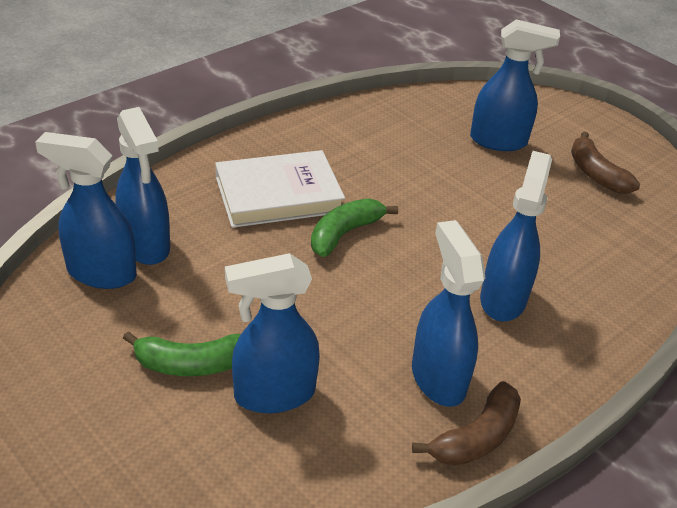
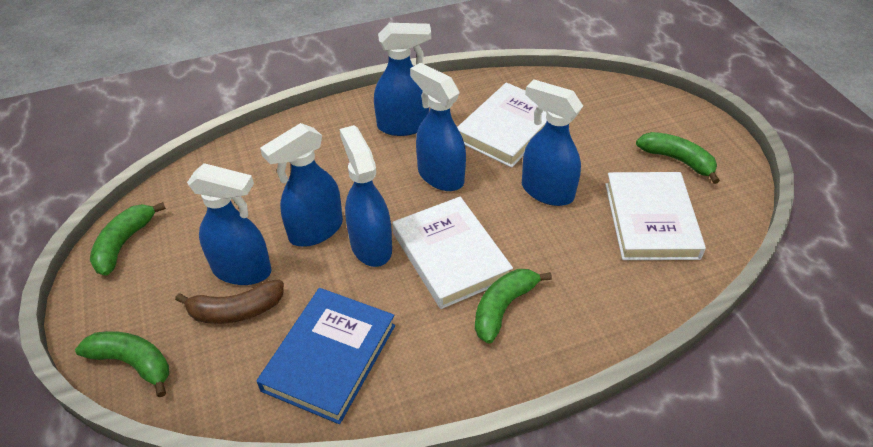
blue book: 0 -> 1
brown banana: 2 -> 1
green banana: 2 -> 4
white book: 1 -> 3

